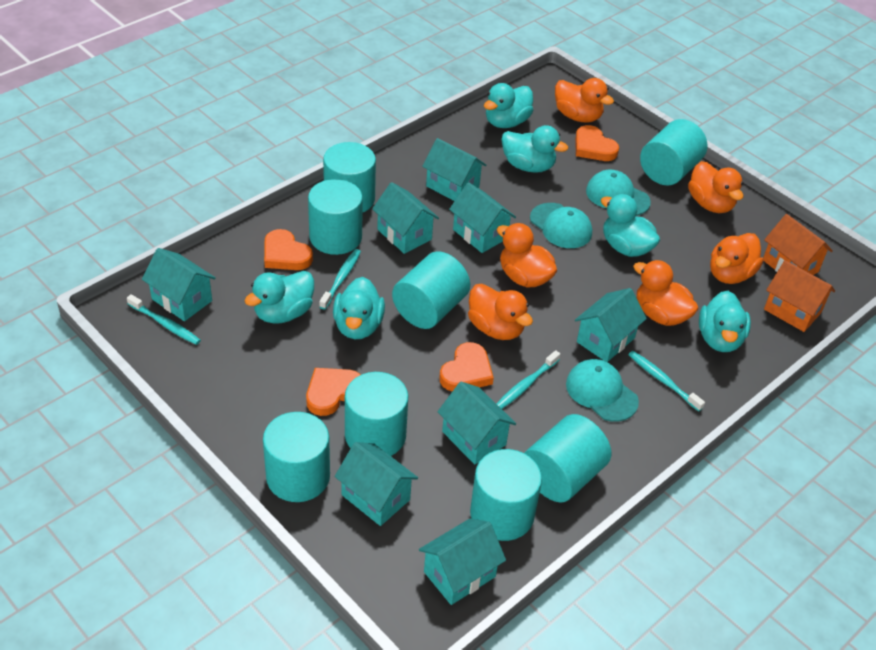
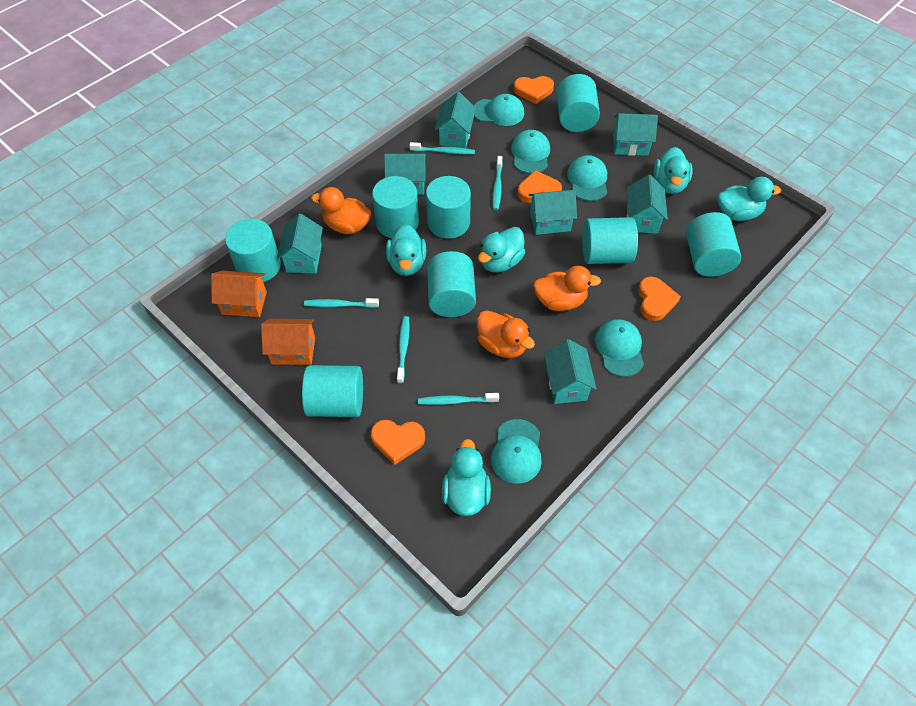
orange duck: 6 -> 3
turquoise cap: 3 -> 5
turquoise duck: 6 -> 5
turquoise house: 8 -> 7
turquoise toothbrush: 4 -> 5

